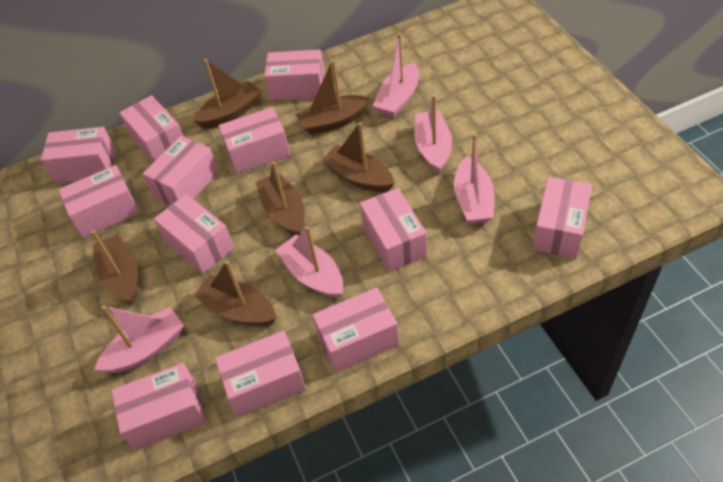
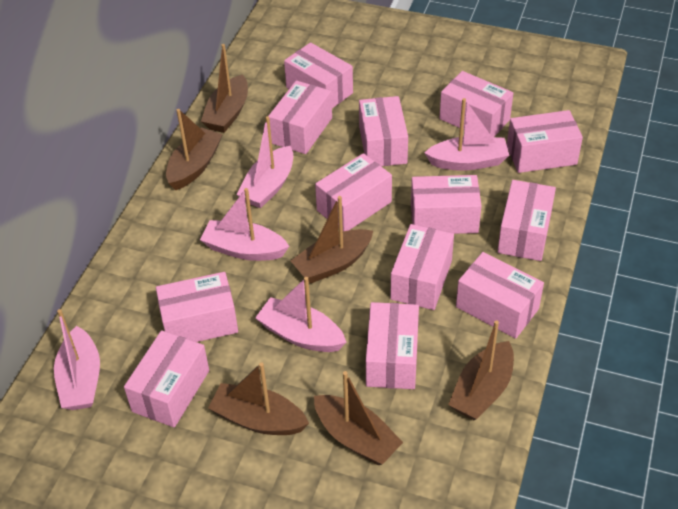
pink box: 12 -> 13

